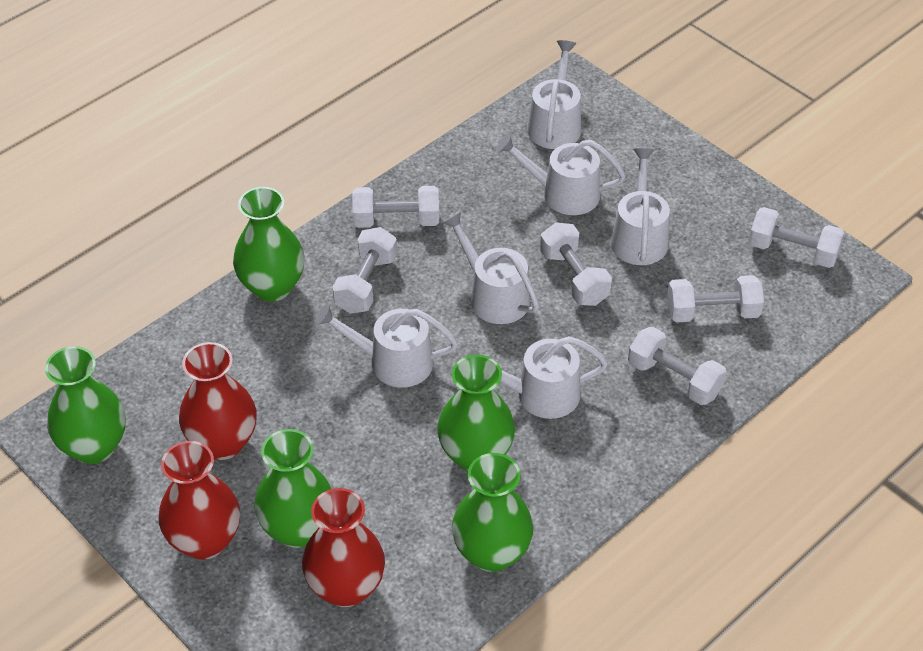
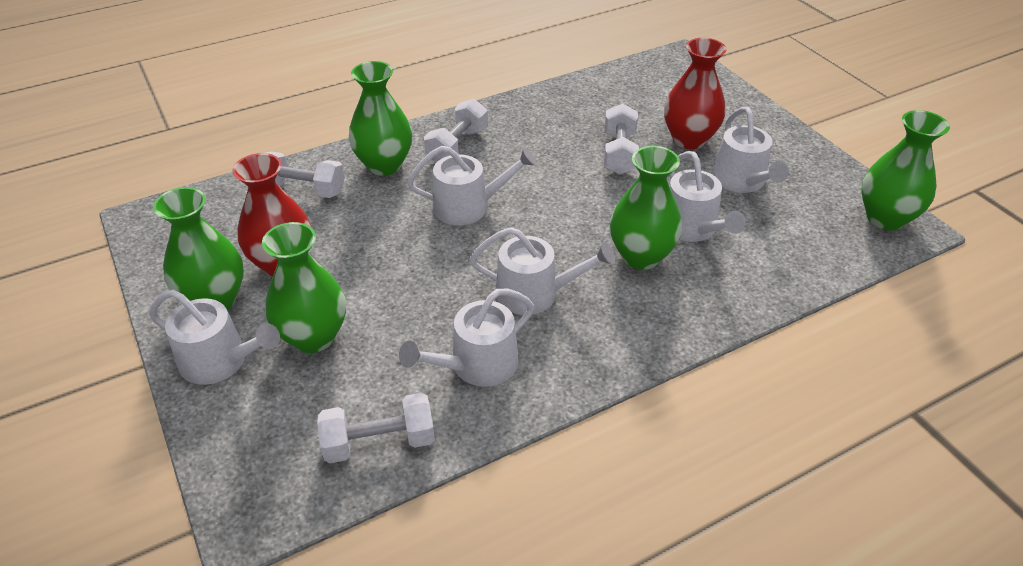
red vase: 3 -> 2
white dumbbell: 6 -> 4

